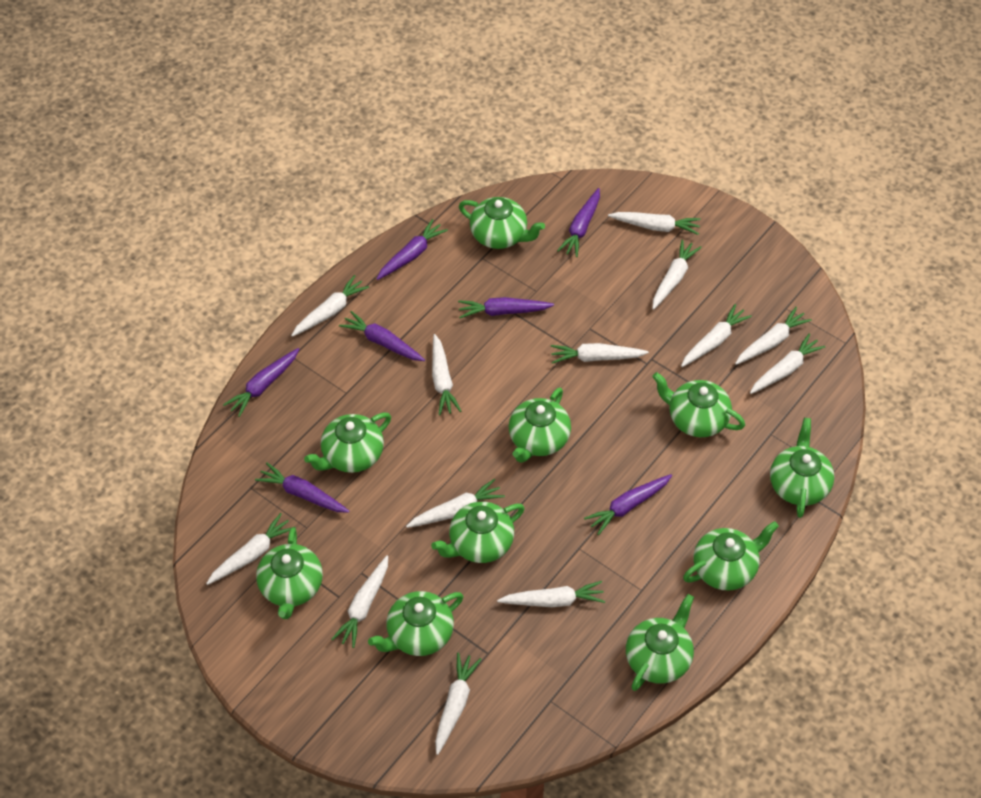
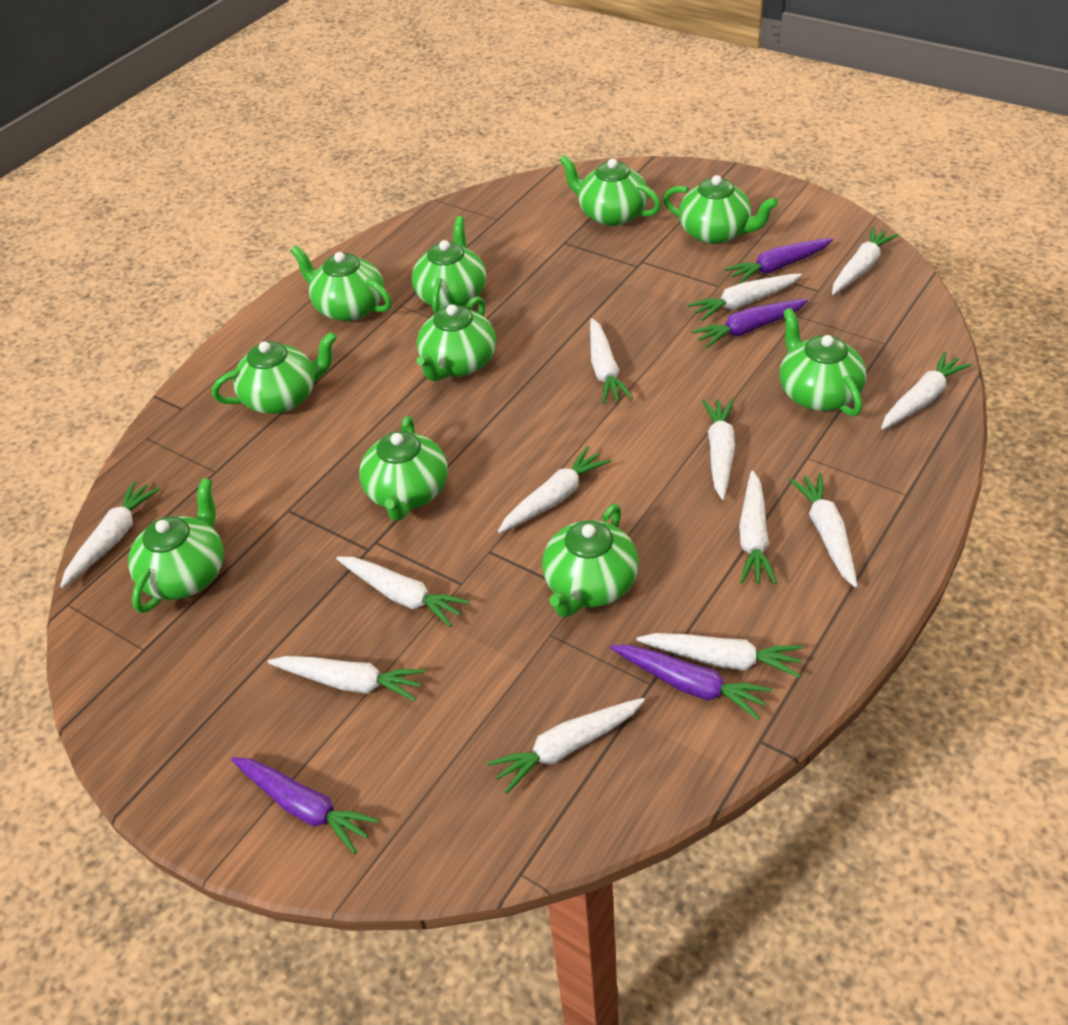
purple carrot: 7 -> 4

